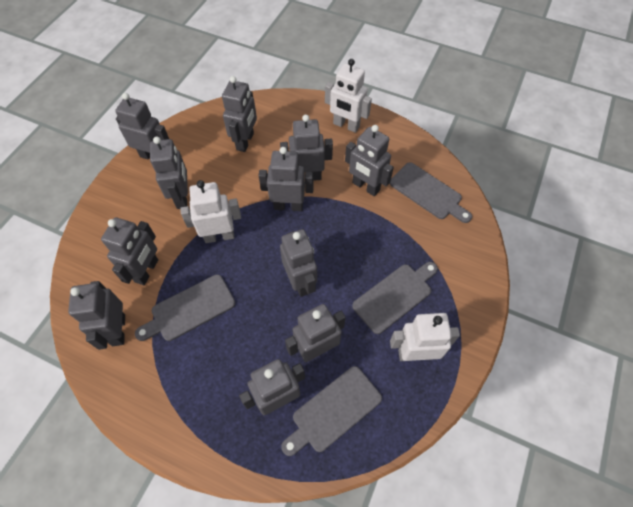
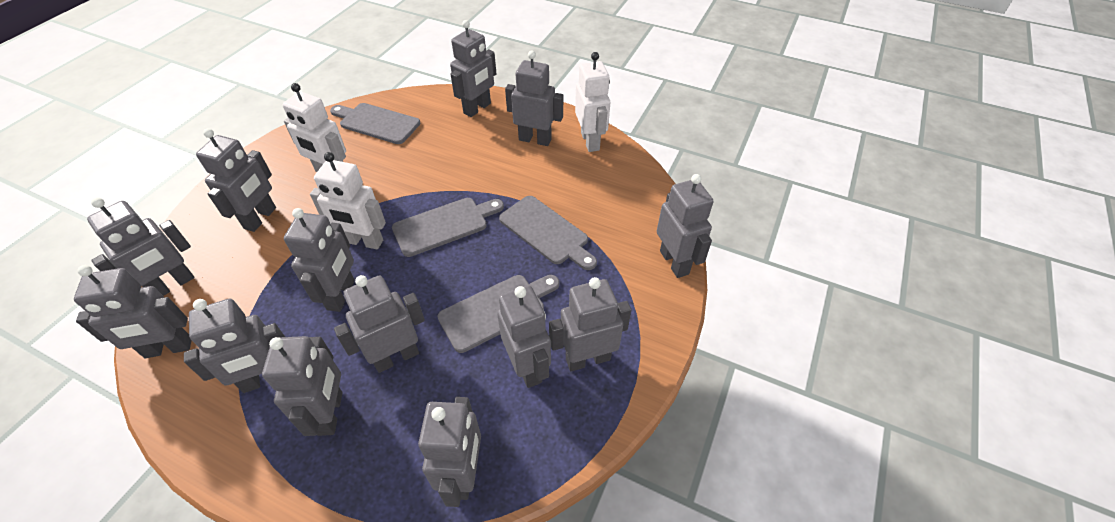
grey robot: 11 -> 13

